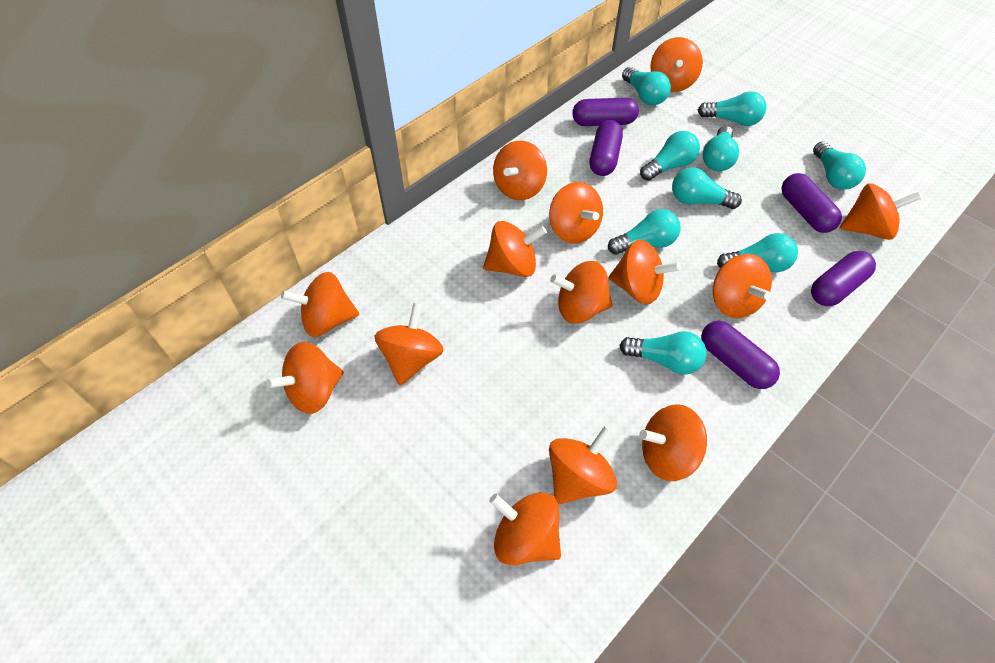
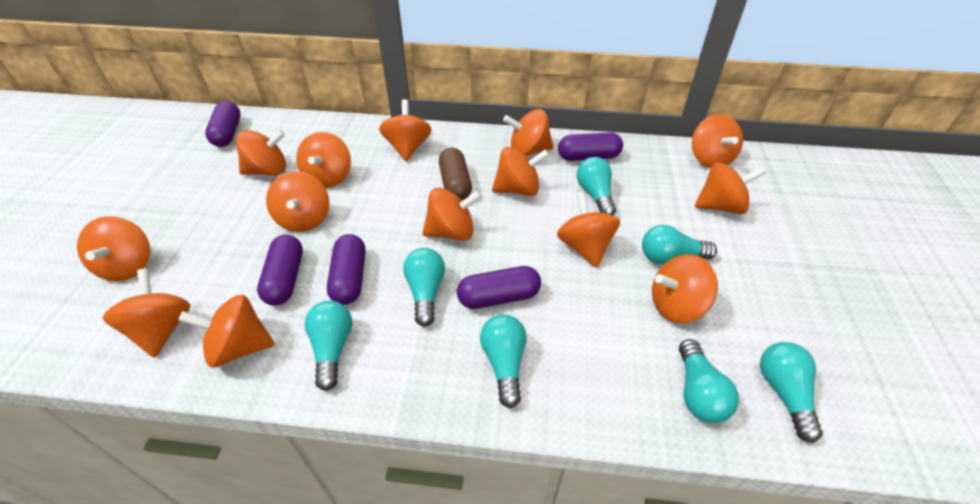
brown capsule: 0 -> 1
turquoise light bulb: 9 -> 7

